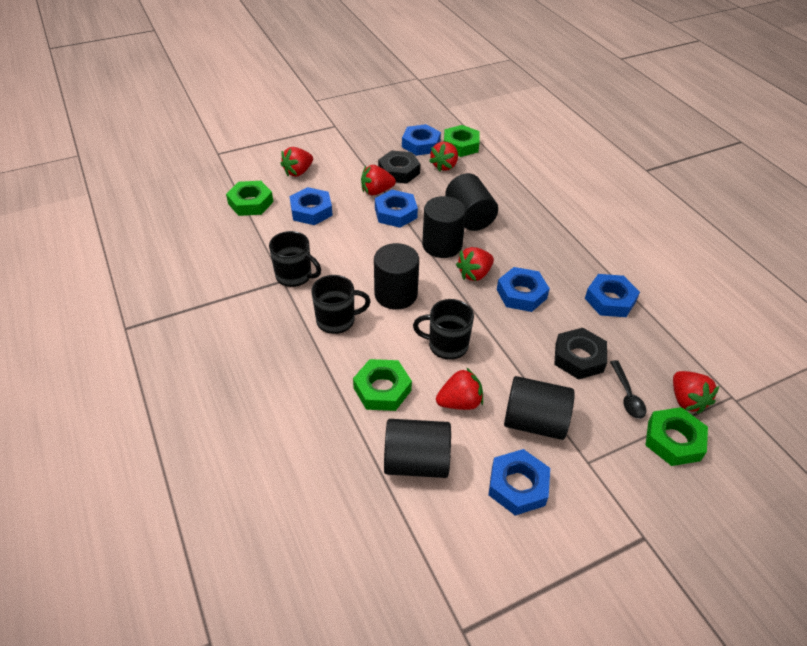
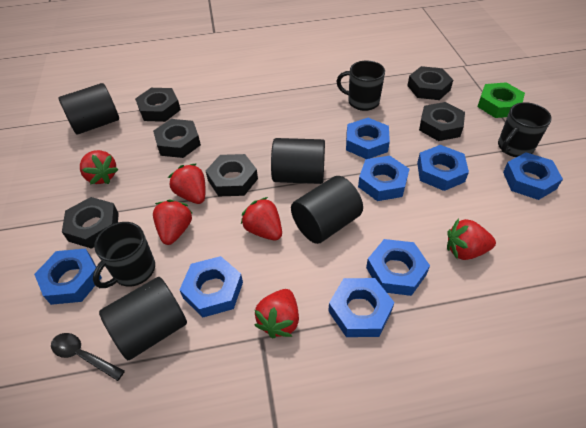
black cylinder: 5 -> 4
black nut: 2 -> 6
blue nut: 6 -> 8
green nut: 4 -> 1

